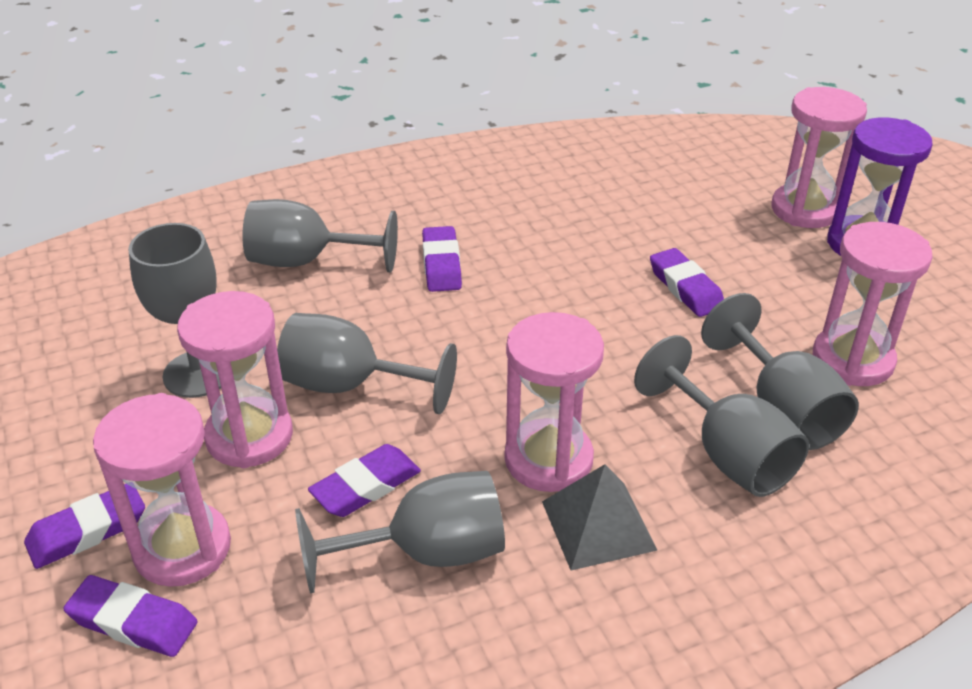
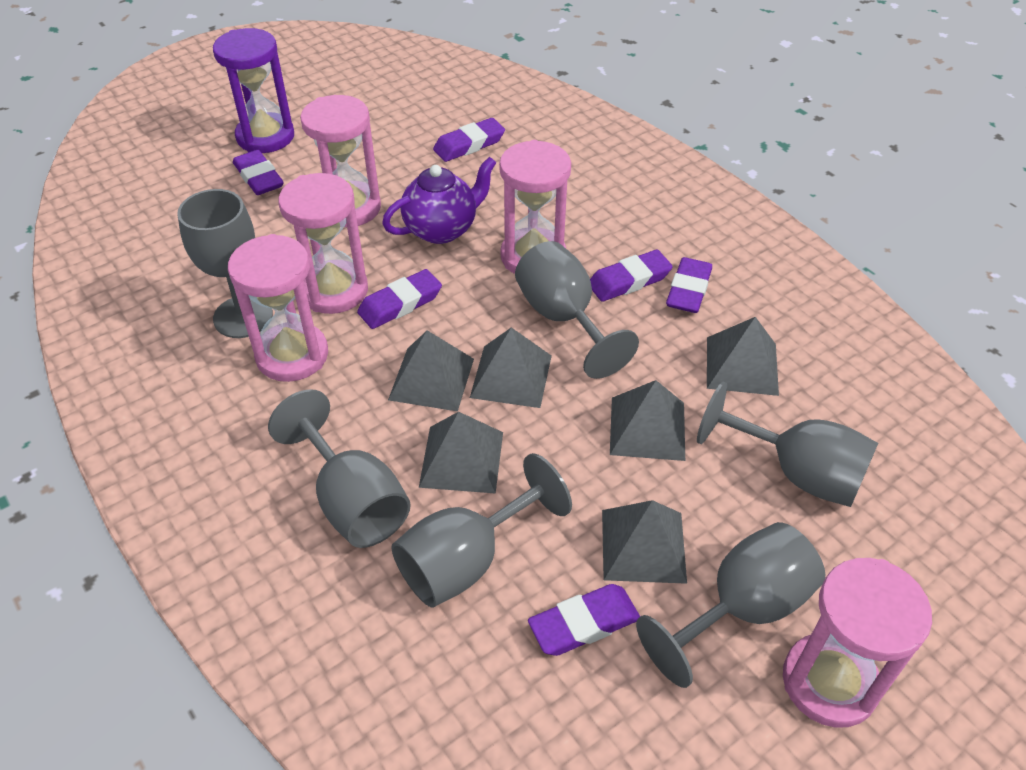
grey pyramid: 1 -> 6
purple eraser: 5 -> 6
purple teapot: 0 -> 1

